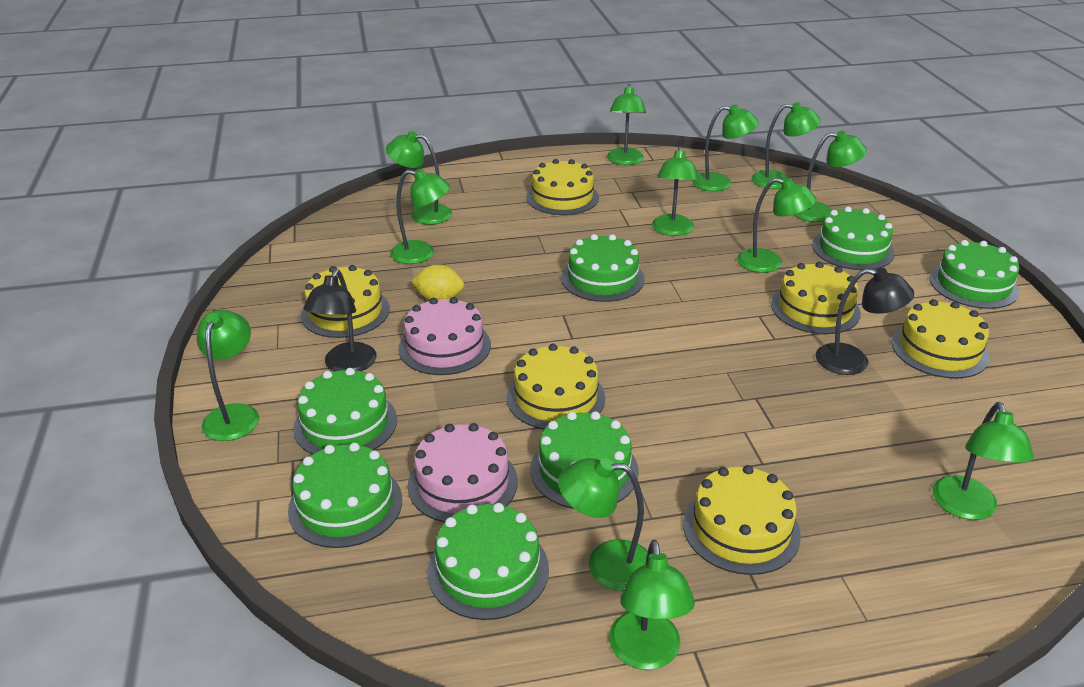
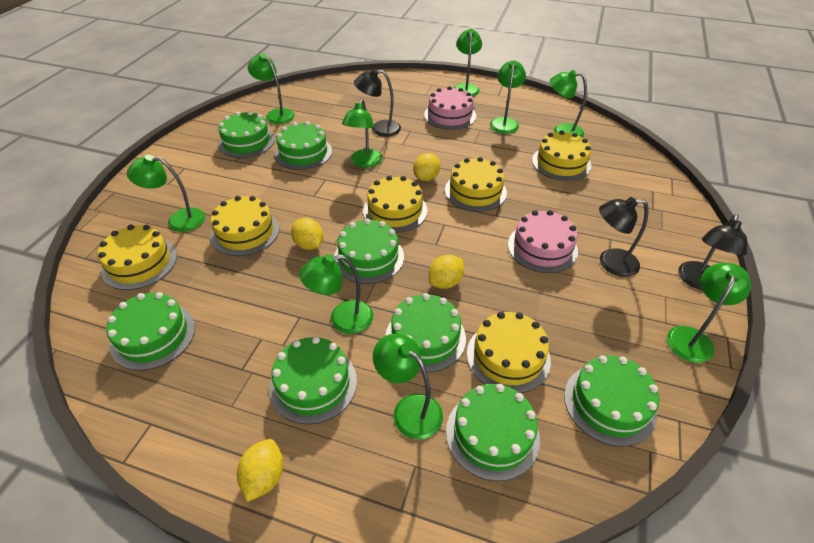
black lamp: 2 -> 3
green cake: 7 -> 8
green lamp: 12 -> 9
yellow lemon: 1 -> 4

